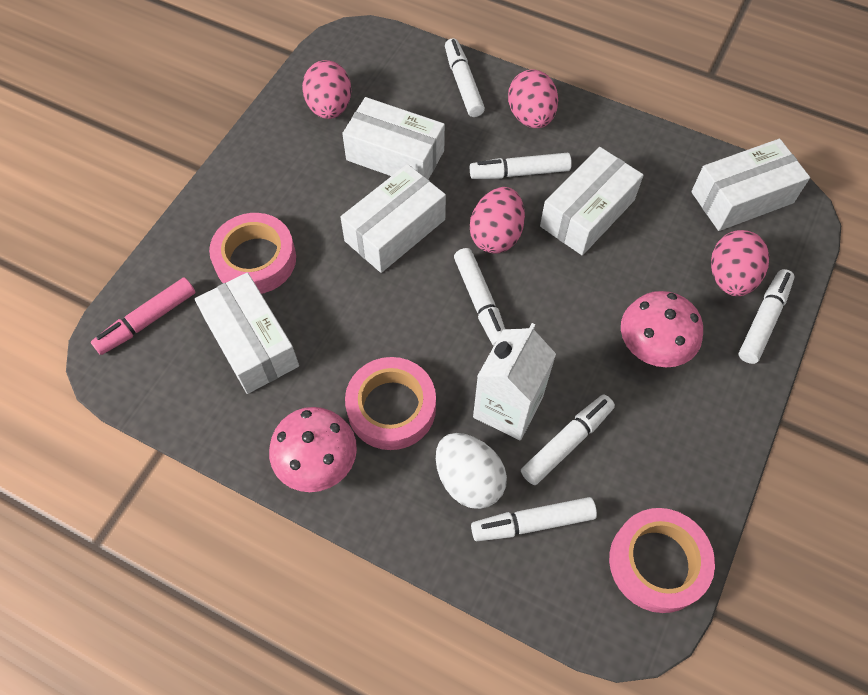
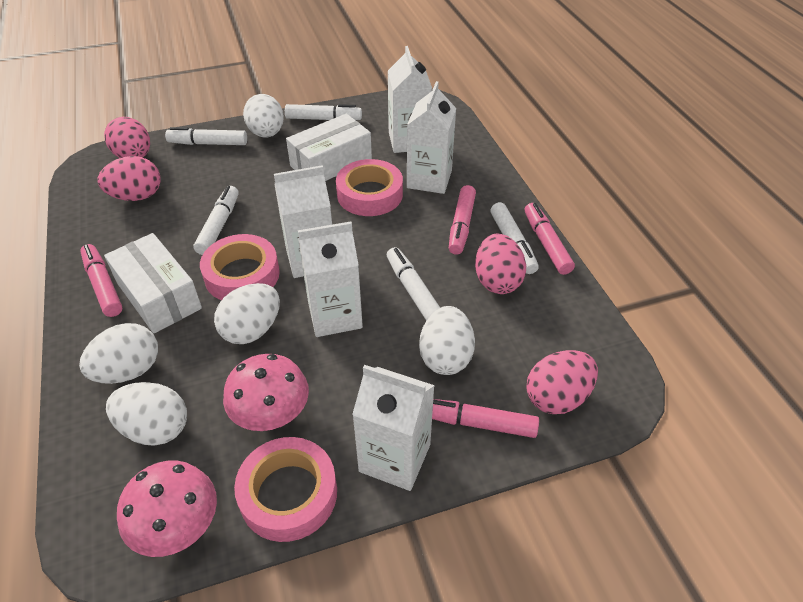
pink marker: 1 -> 4
white box: 5 -> 2
white carton: 1 -> 5
white egg: 1 -> 5
white marker: 6 -> 5

